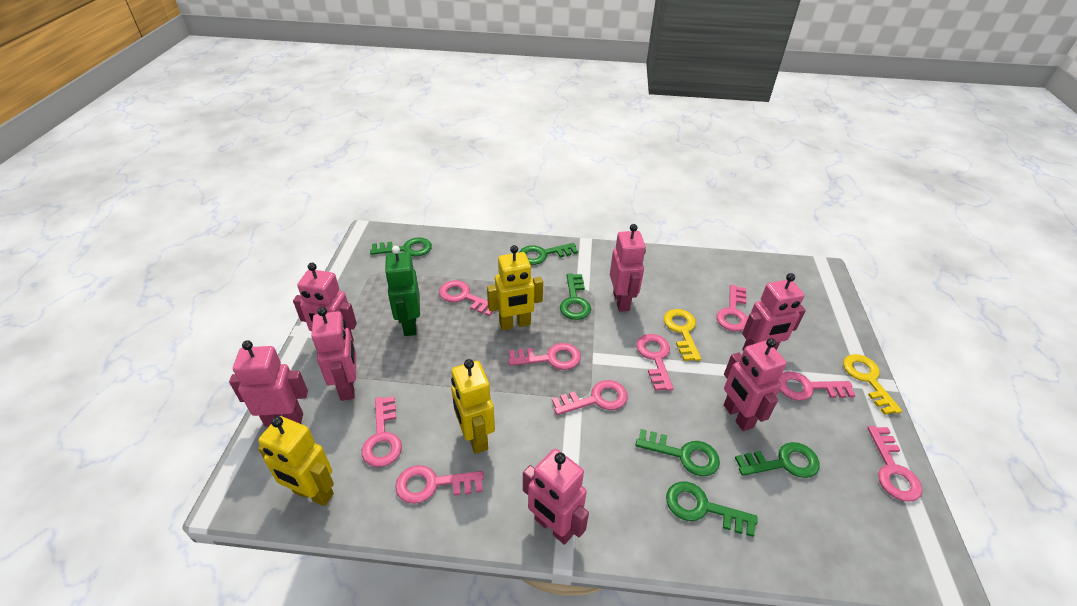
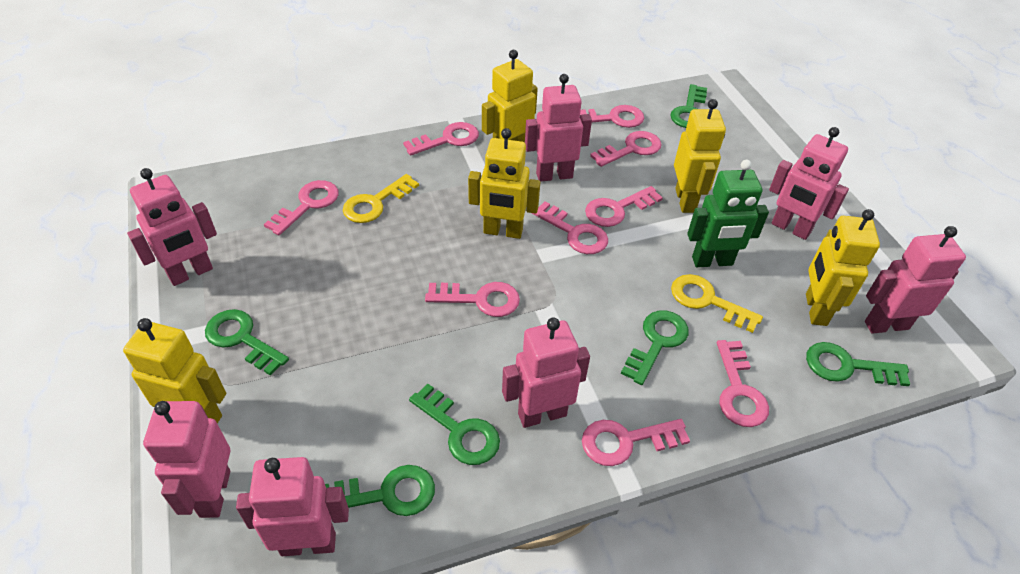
yellow robot: 3 -> 5

